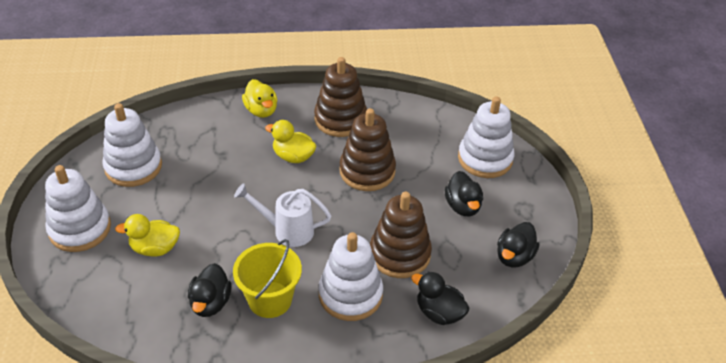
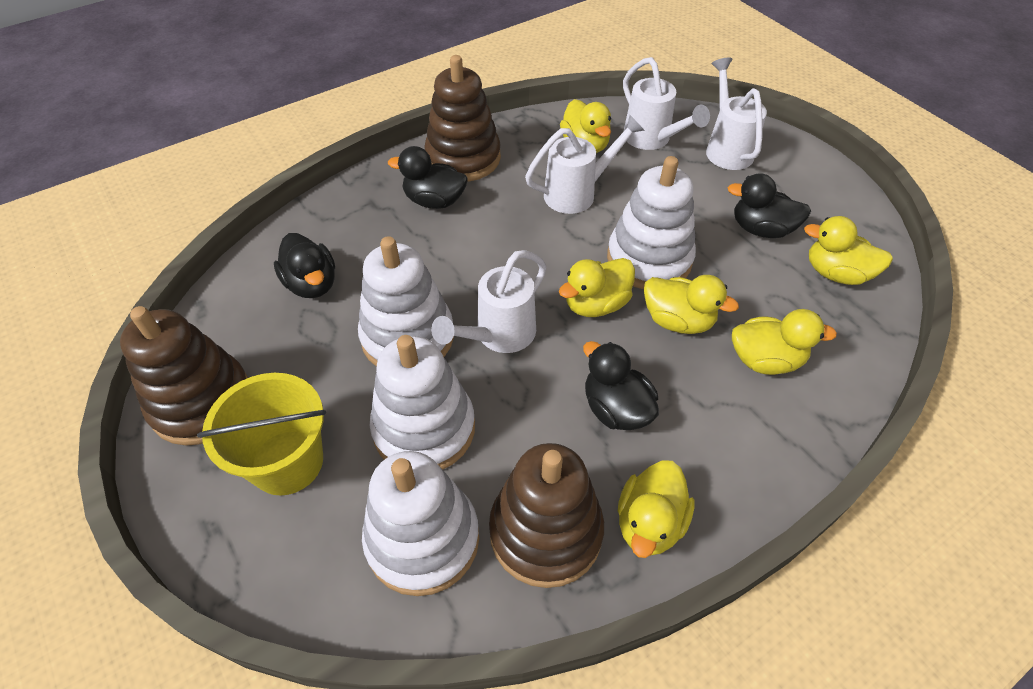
white watering can: 1 -> 4
yellow duck: 3 -> 6

